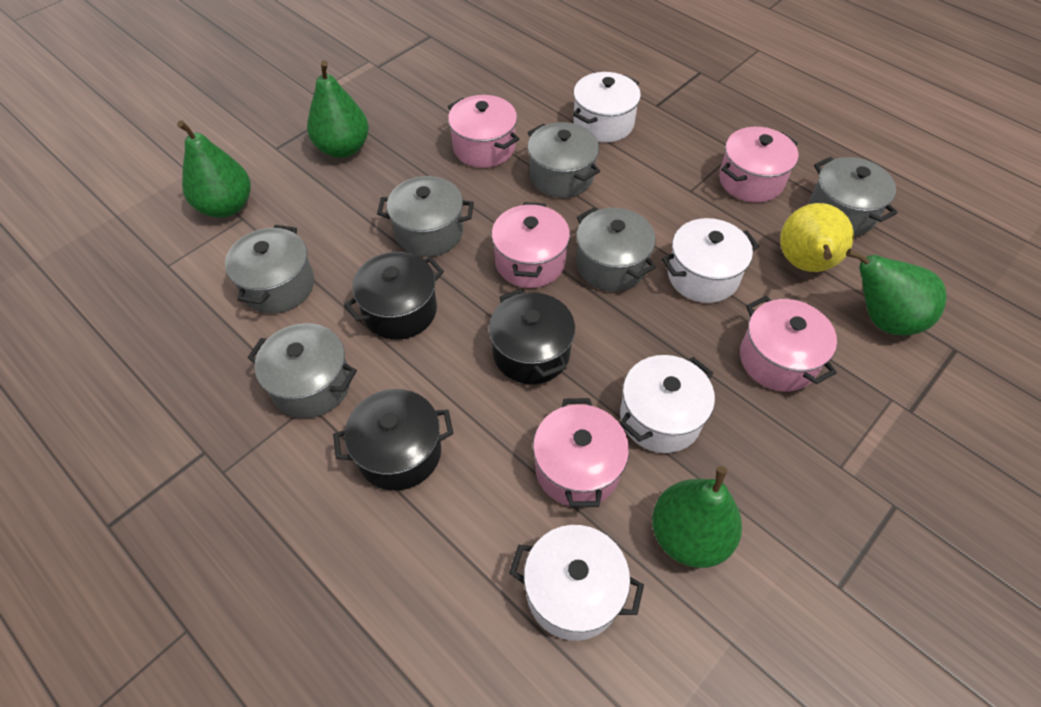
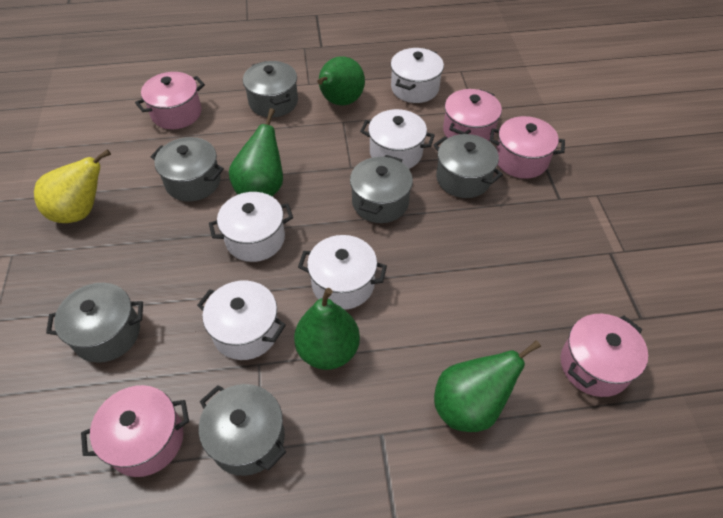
black pot: 3 -> 0
white pot: 4 -> 5

